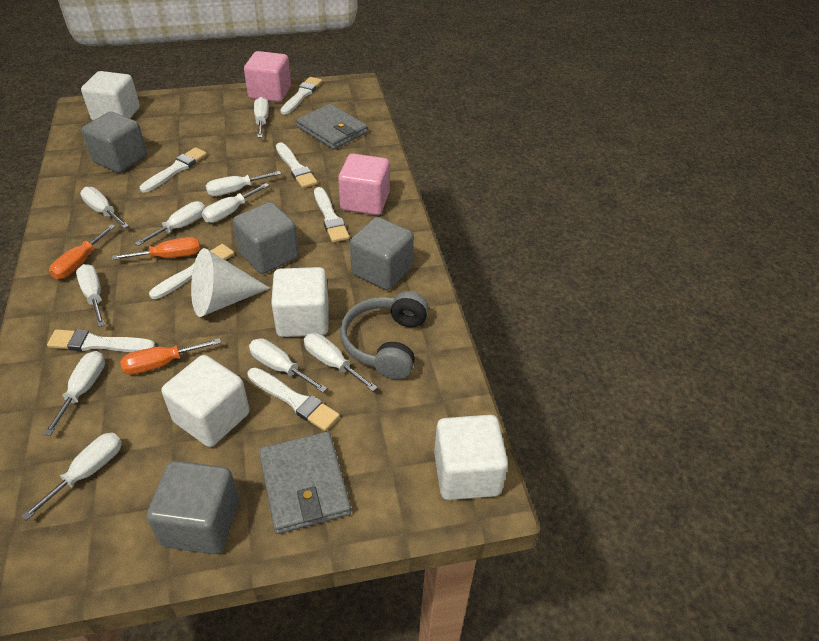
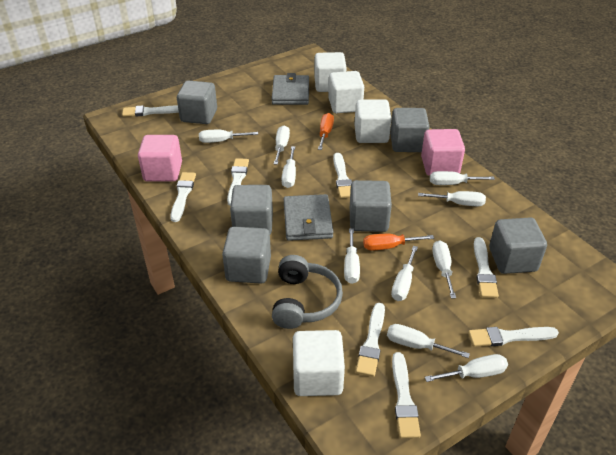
grey cube: 4 -> 6
orange screwdriver: 3 -> 2
white brush: 7 -> 8
white cone: 1 -> 0

